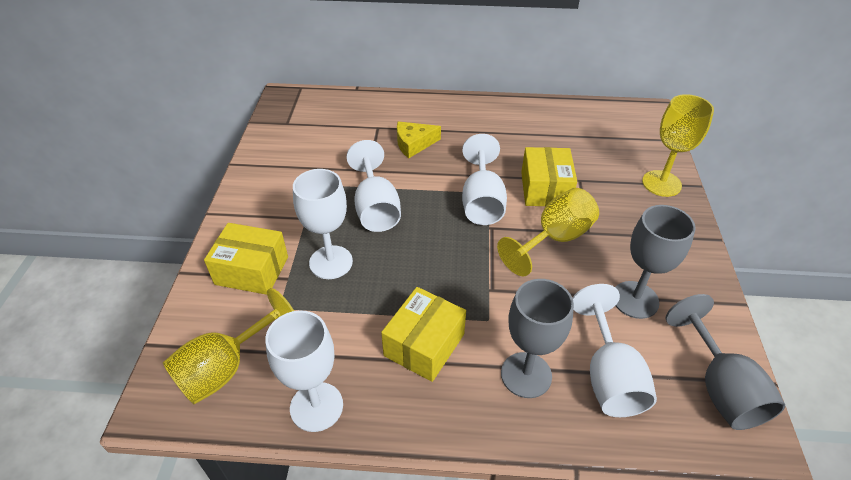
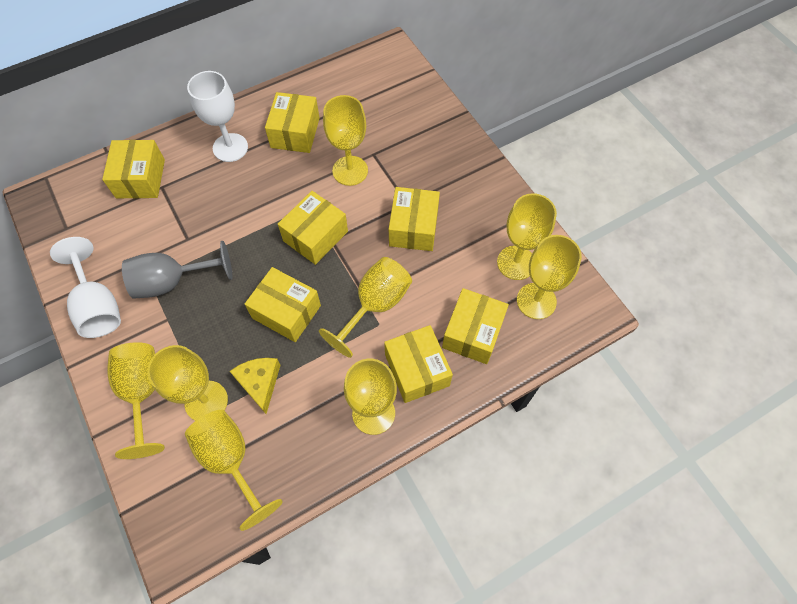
grey goblet: 3 -> 1
white goblet: 5 -> 2
yellow box: 3 -> 7
yellow goblet: 3 -> 8

